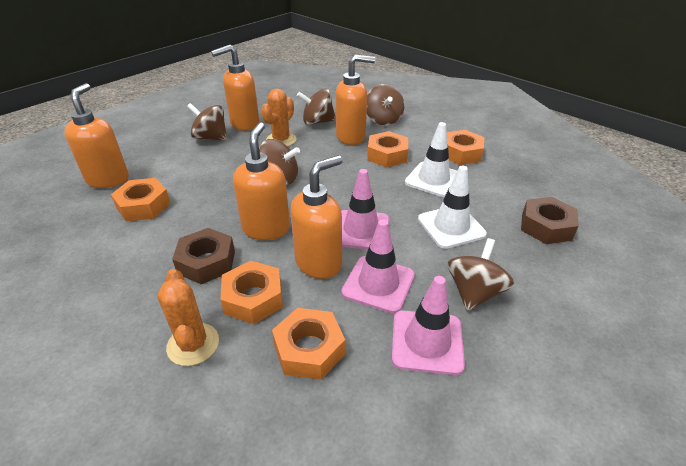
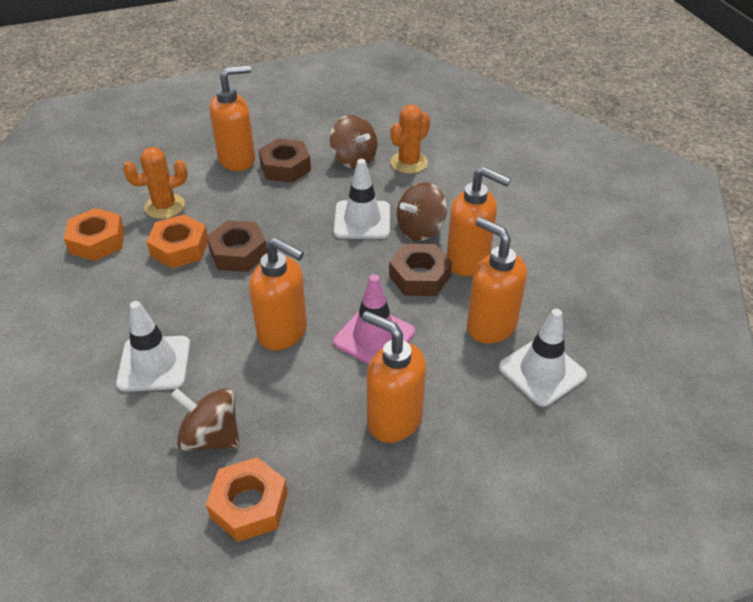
brown nut: 2 -> 3
brown spinning top: 5 -> 3
orange nut: 5 -> 3
pink traffic cone: 3 -> 1
white traffic cone: 2 -> 3

